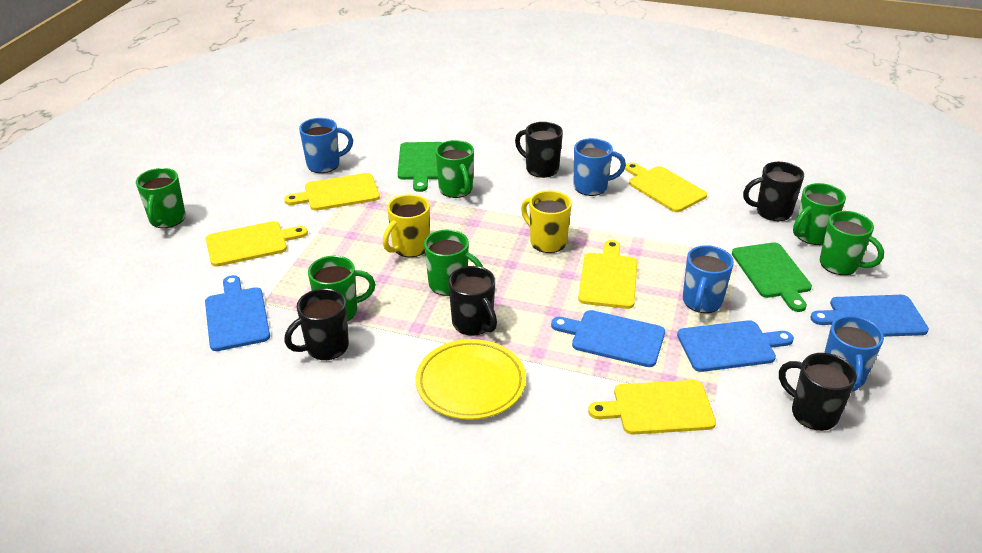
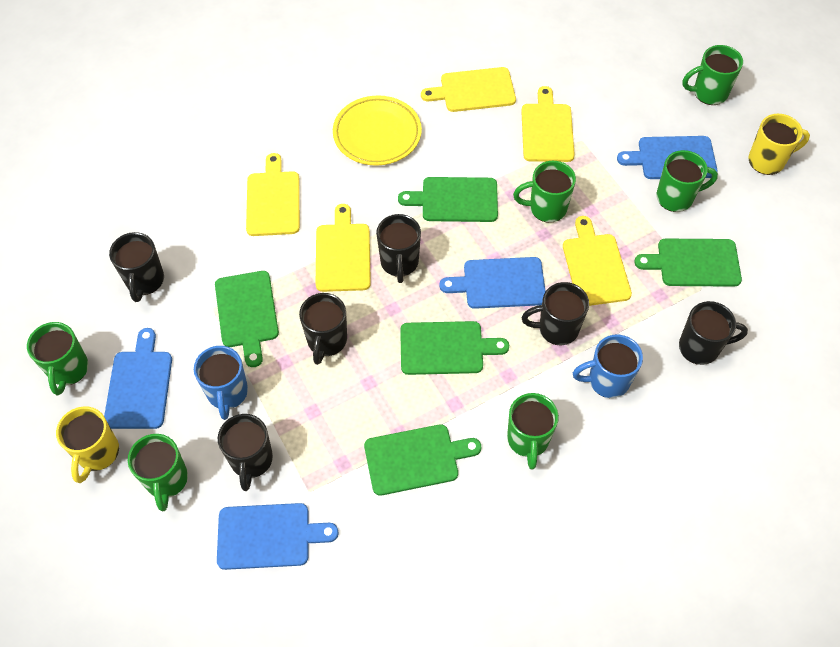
black mug: 5 -> 6
blue mug: 4 -> 2
green cutting board: 2 -> 5

